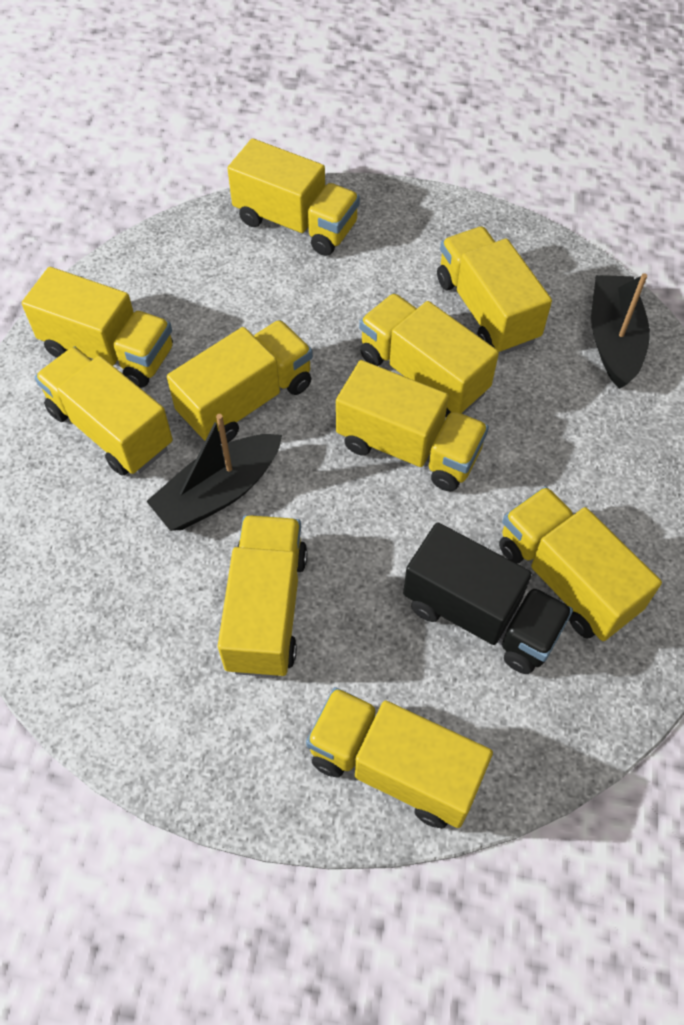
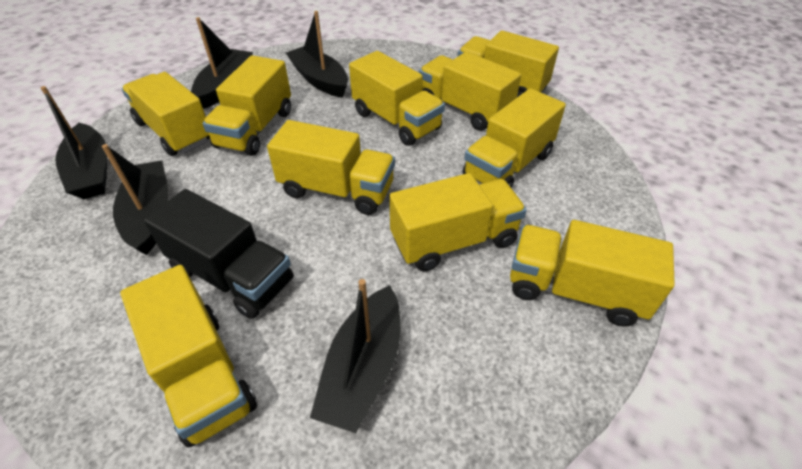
black boat: 2 -> 5

